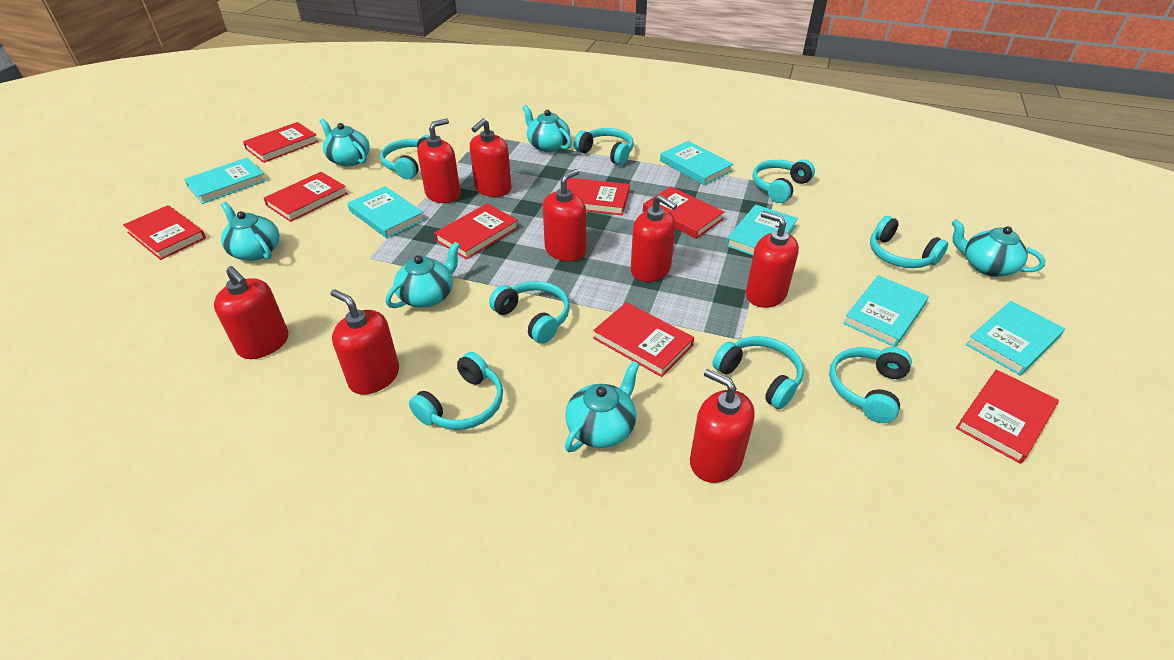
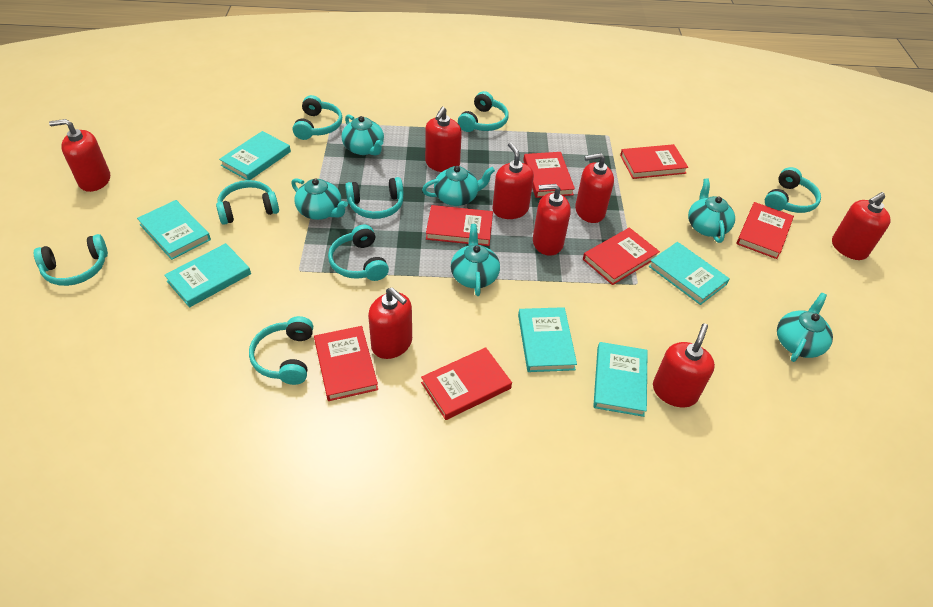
red book: 8 -> 7

